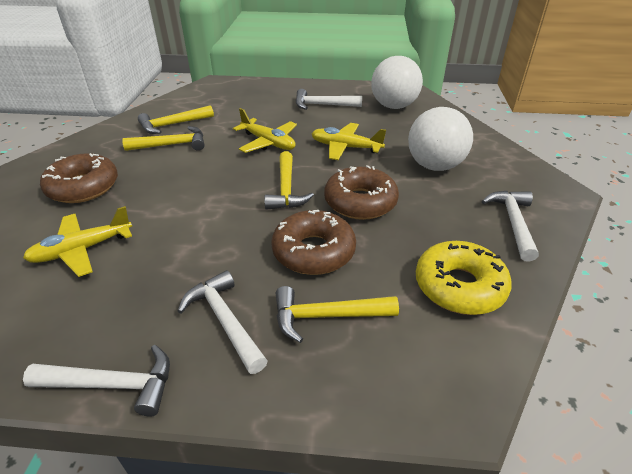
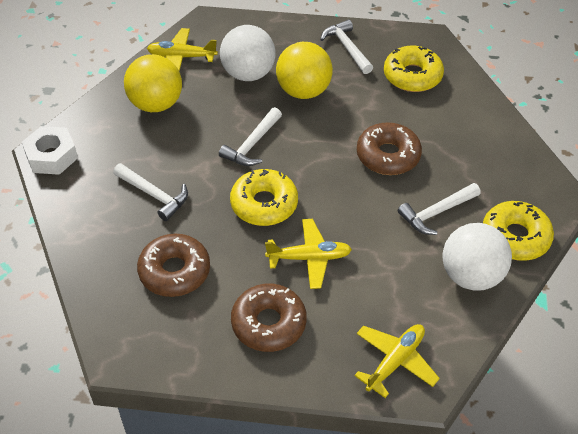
white nut: 0 -> 1
yellow ball: 0 -> 2
yellow donut: 1 -> 3
yellow hammer: 4 -> 0

